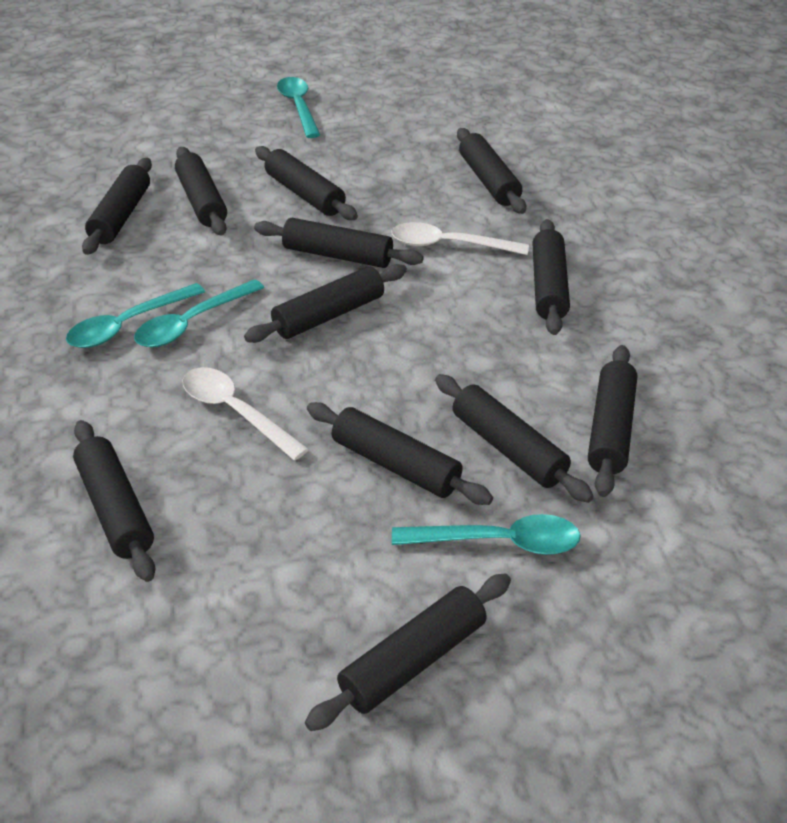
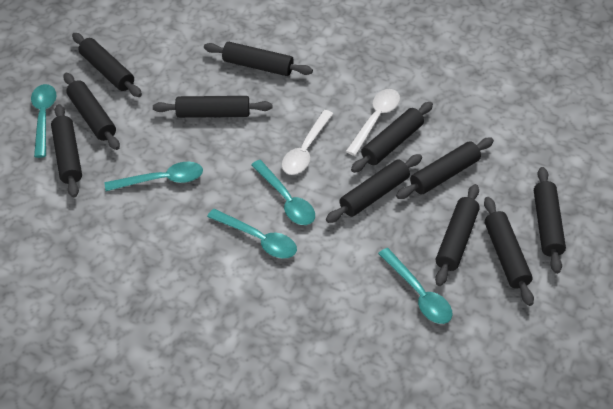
black rolling pin: 12 -> 11
turquoise spoon: 4 -> 5

